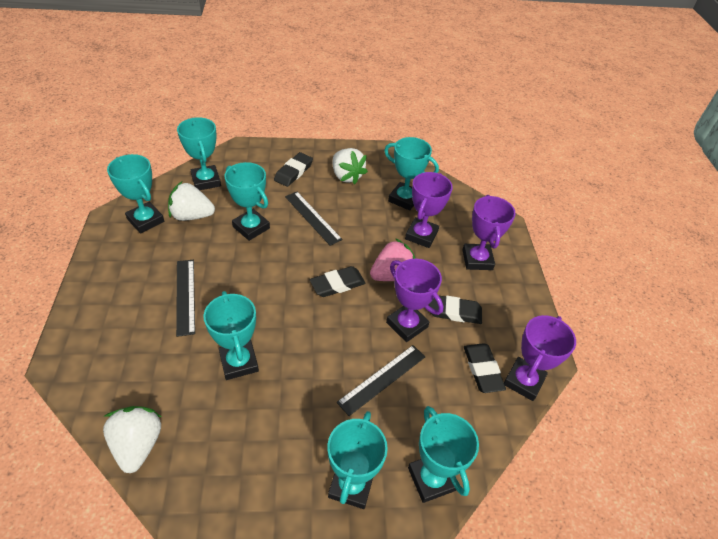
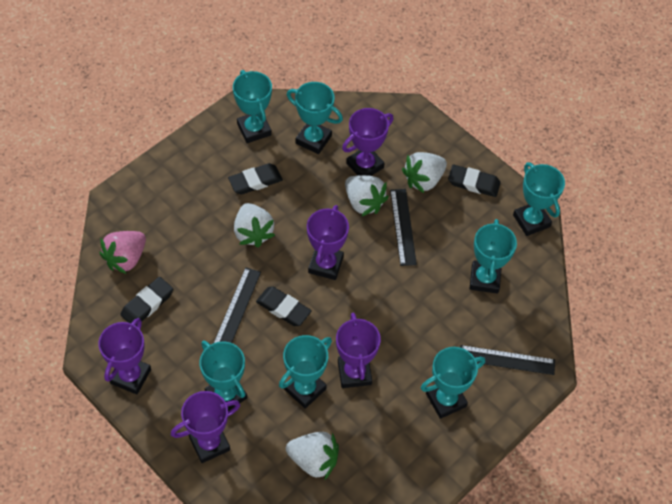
purple trophy: 4 -> 5
white strawberry: 3 -> 4

